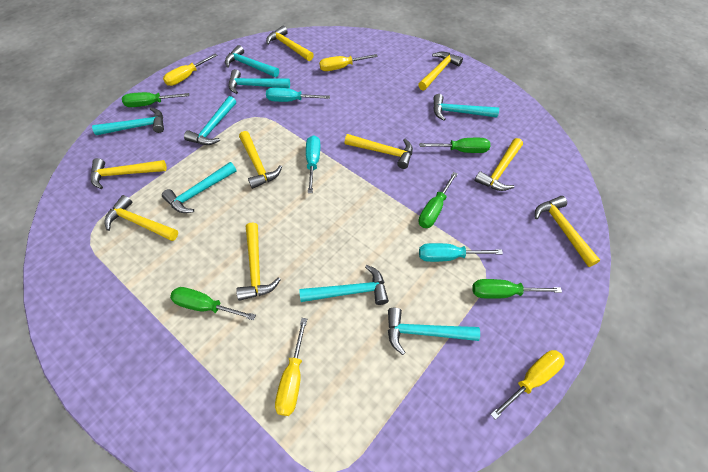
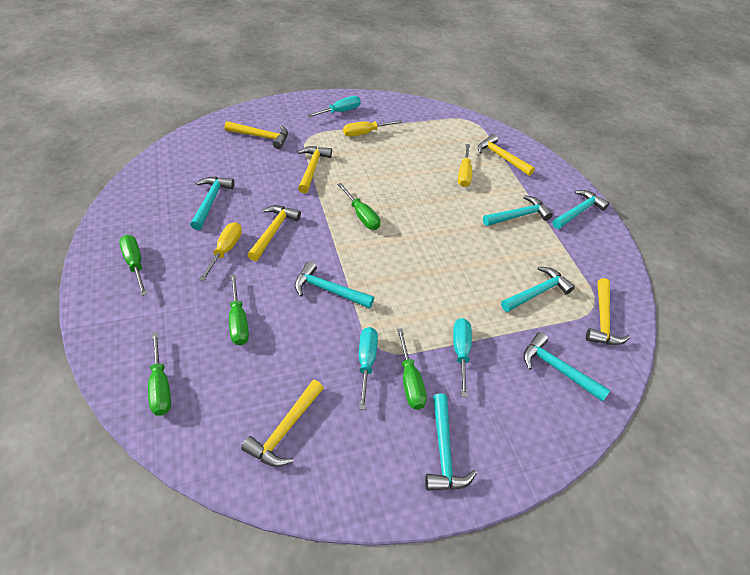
turquoise hammer: 8 -> 7
yellow hammer: 9 -> 6
yellow screwdriver: 4 -> 3

